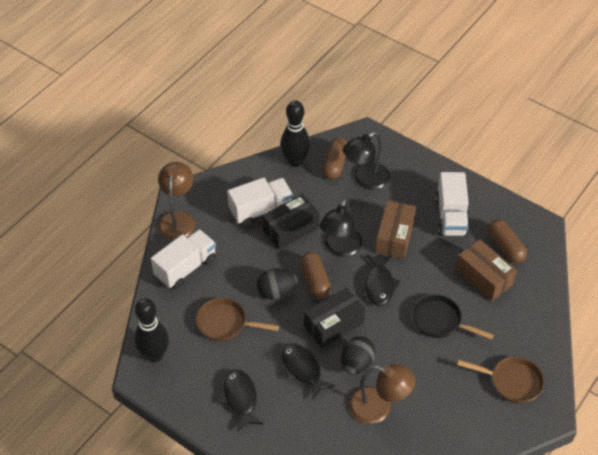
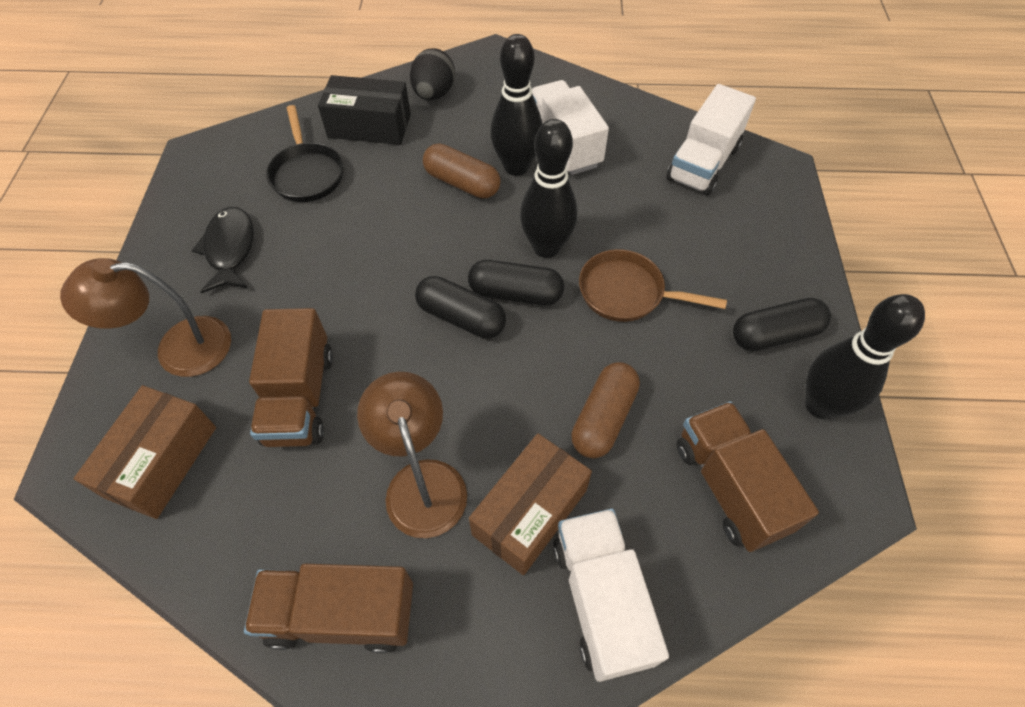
black bowling pin: 2 -> 3
black box: 2 -> 1
black capsule: 0 -> 3
black egg: 2 -> 1
black fish: 3 -> 1
black lamp: 2 -> 0
brown capsule: 3 -> 2
brown pan: 2 -> 1
brown truck: 0 -> 3

